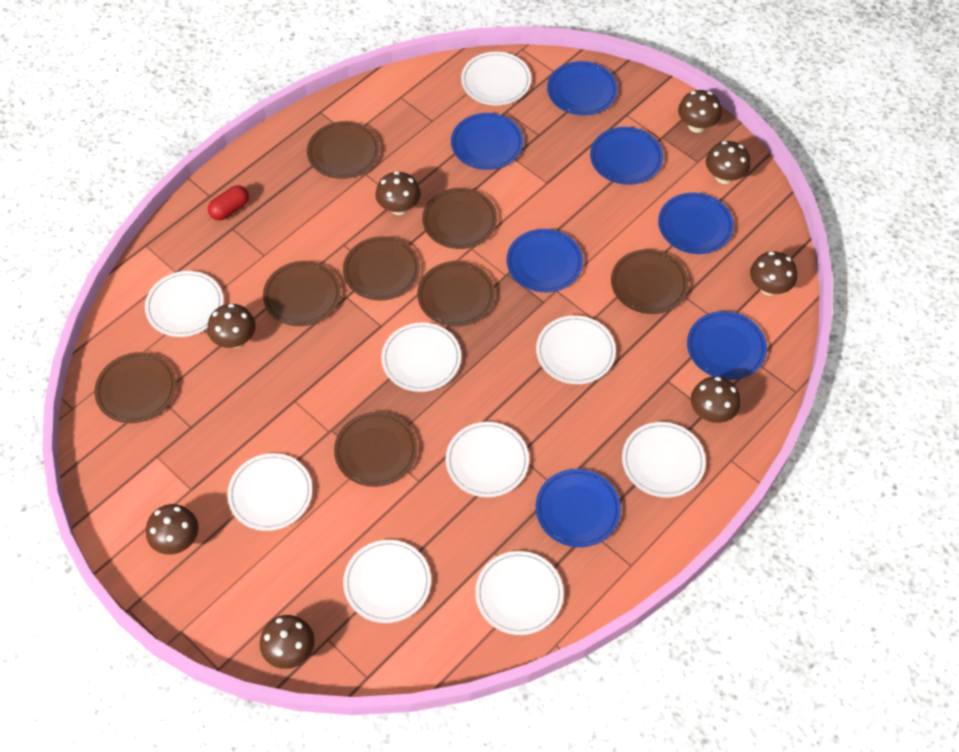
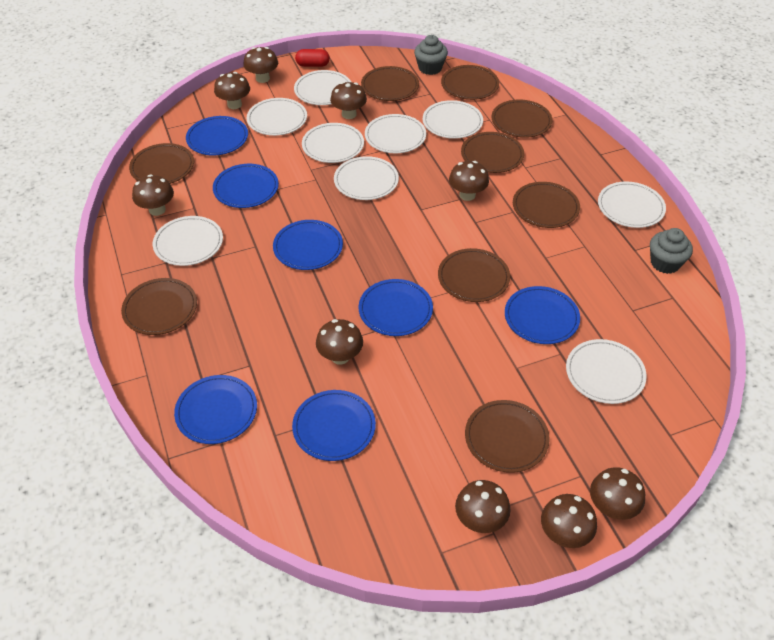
brown mushroom: 8 -> 9
brown plate: 8 -> 9
grey cupcake: 0 -> 2

